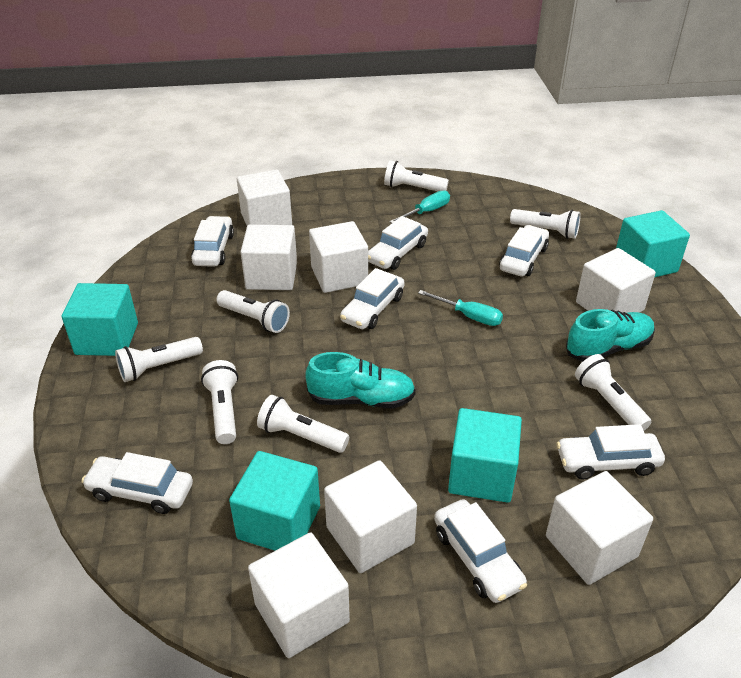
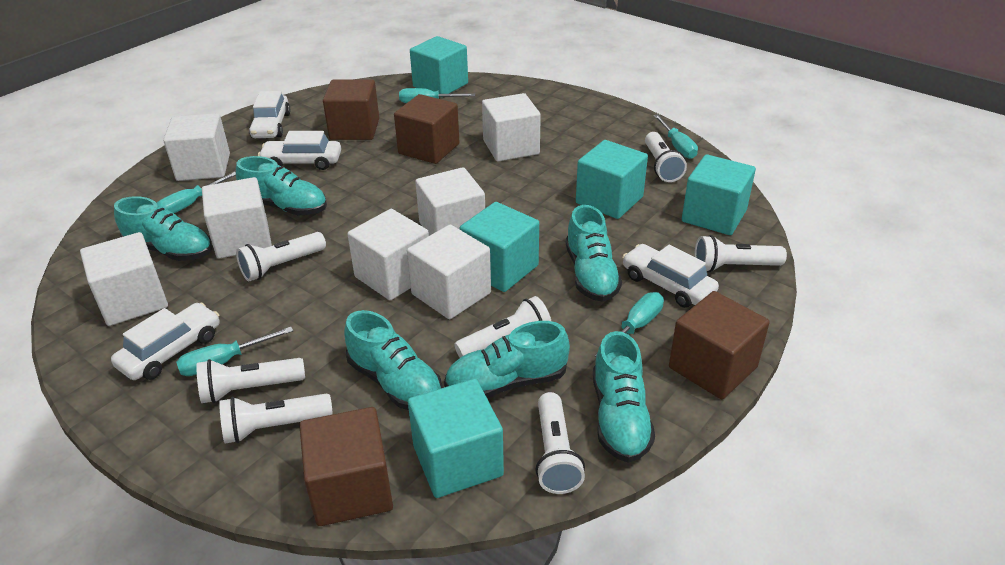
brown cube: 0 -> 4
turquoise cube: 4 -> 5
turquoise screwdriver: 2 -> 5
turquoise shoe: 2 -> 6
white car: 7 -> 4

